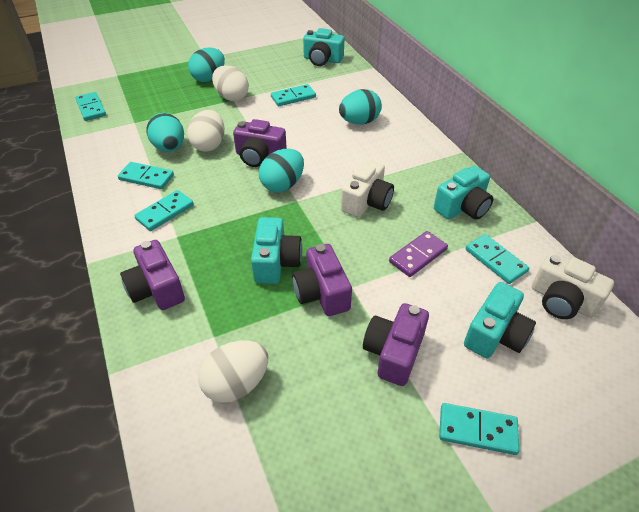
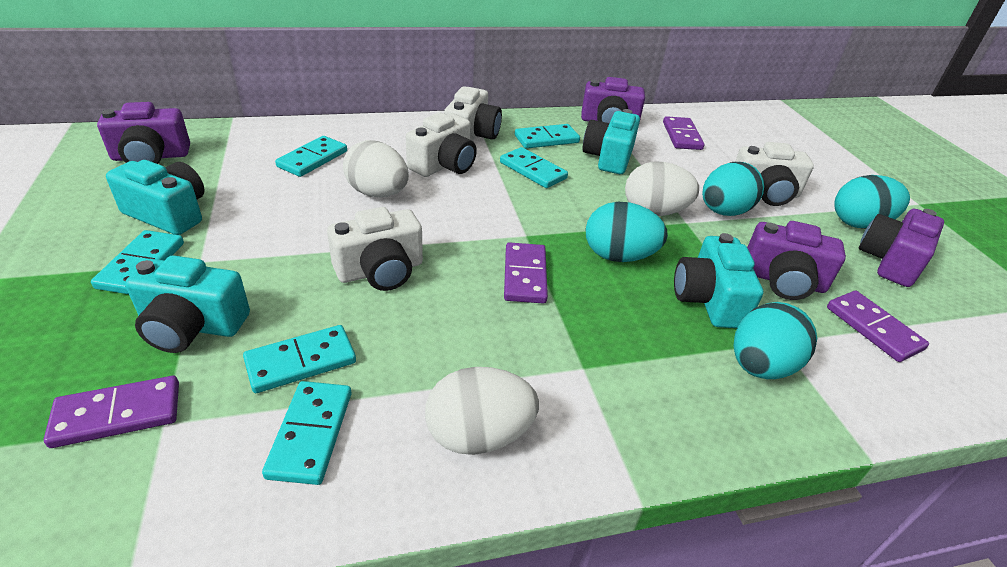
purple domino: 1 -> 4
white camera: 2 -> 4

